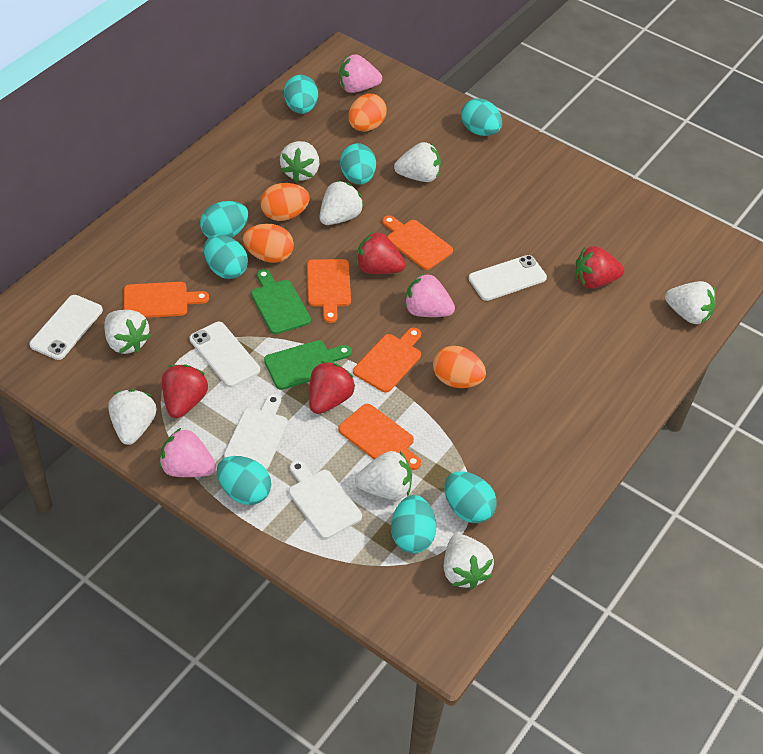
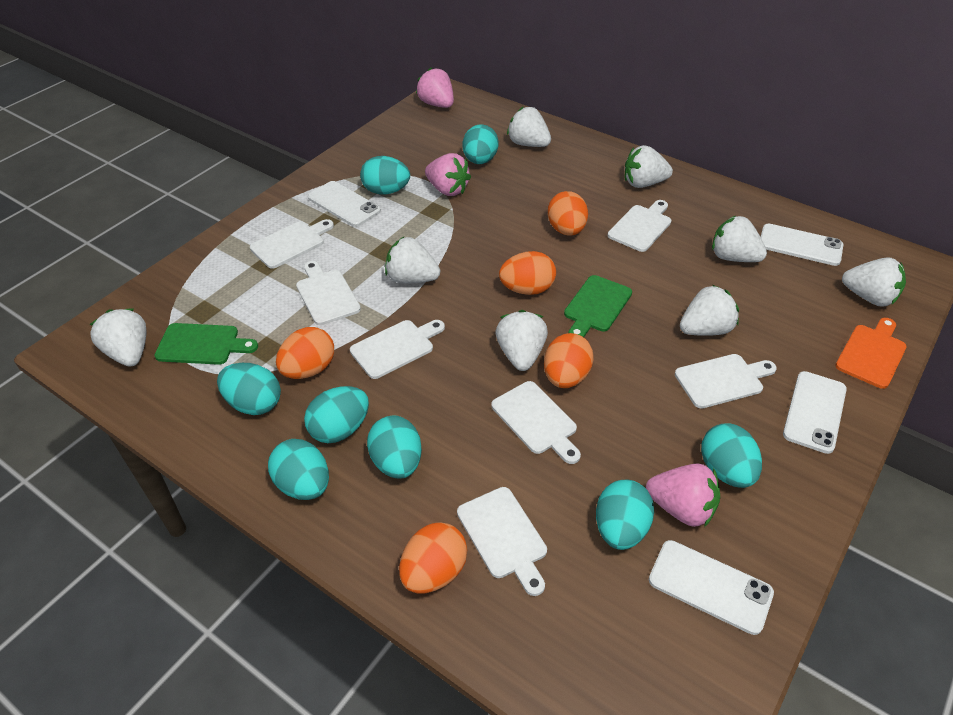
orange cutting board: 5 -> 1
orange egg: 4 -> 5
red strawberry: 4 -> 0
white cutting board: 2 -> 7
white phone: 3 -> 4

